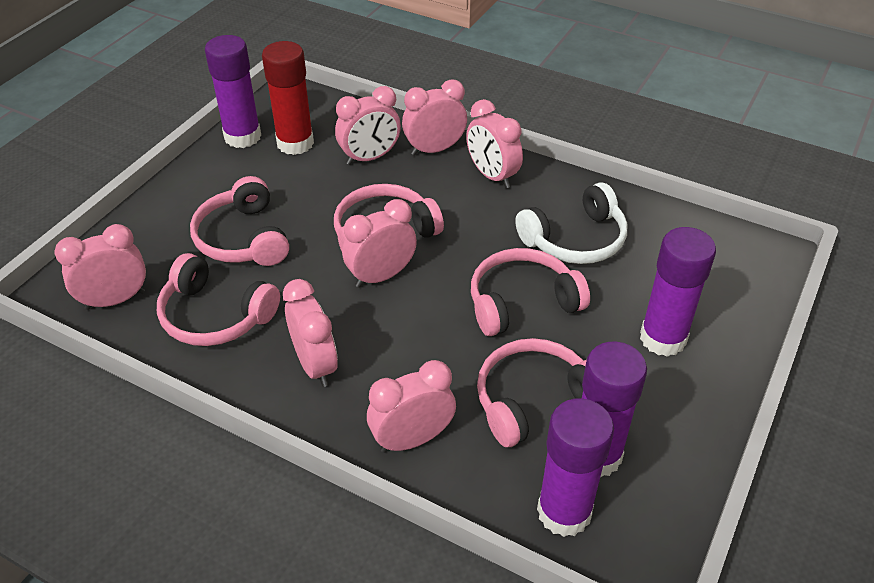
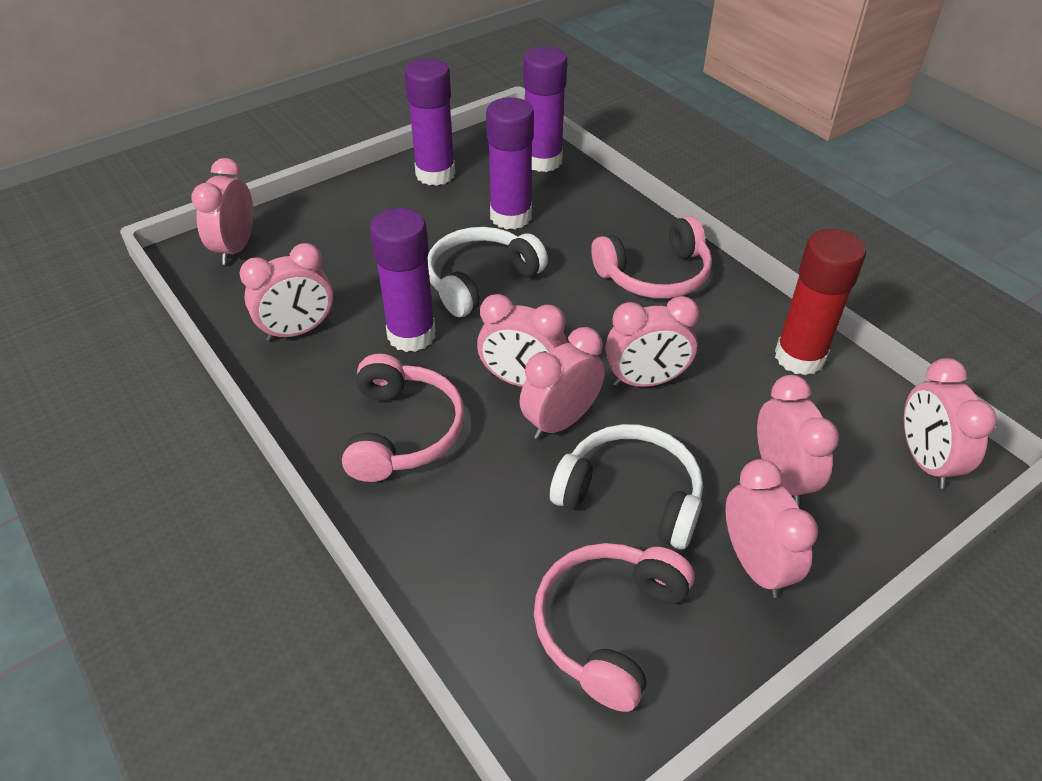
pink clock: 7 -> 8
pink headphones: 5 -> 3
white headphones: 1 -> 2

